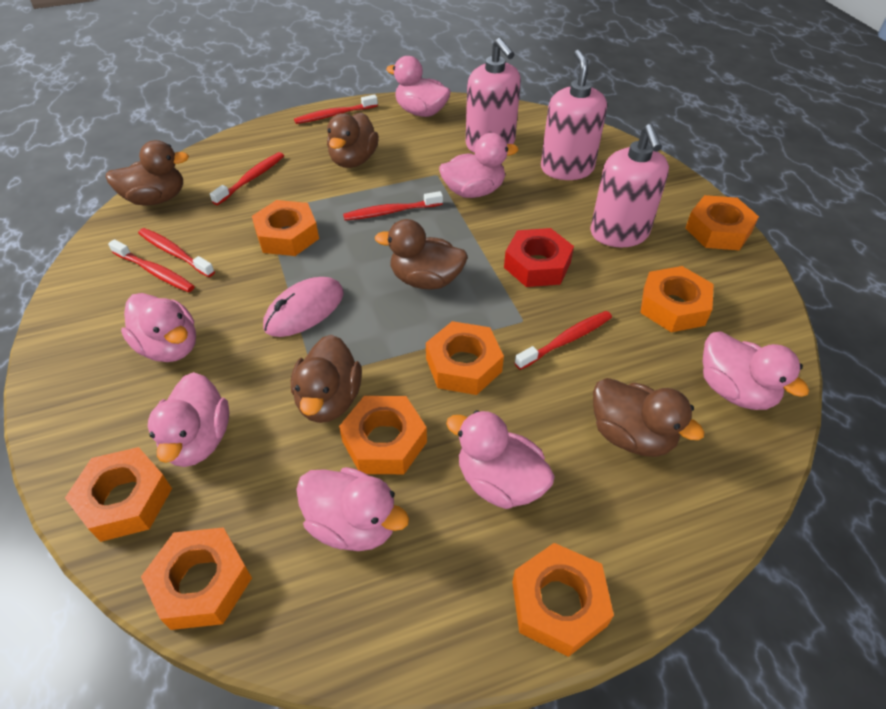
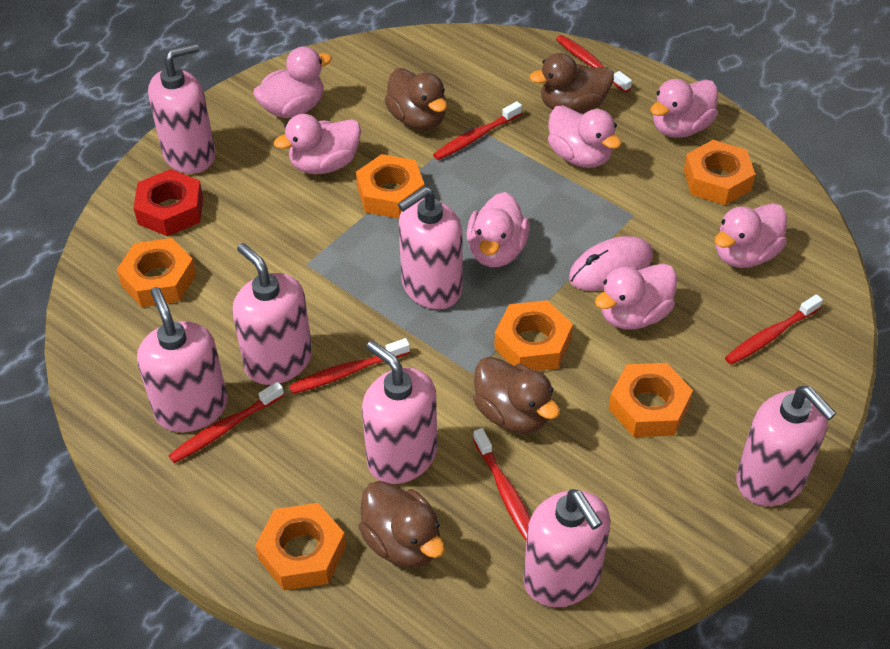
brown duck: 5 -> 4
orange nut: 8 -> 6
pink soap dispenser: 3 -> 7

